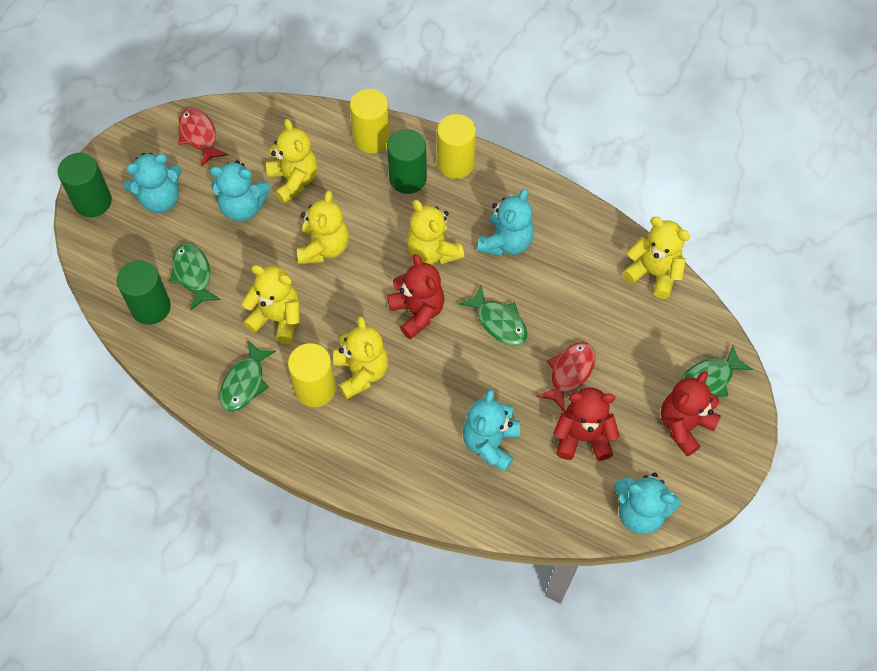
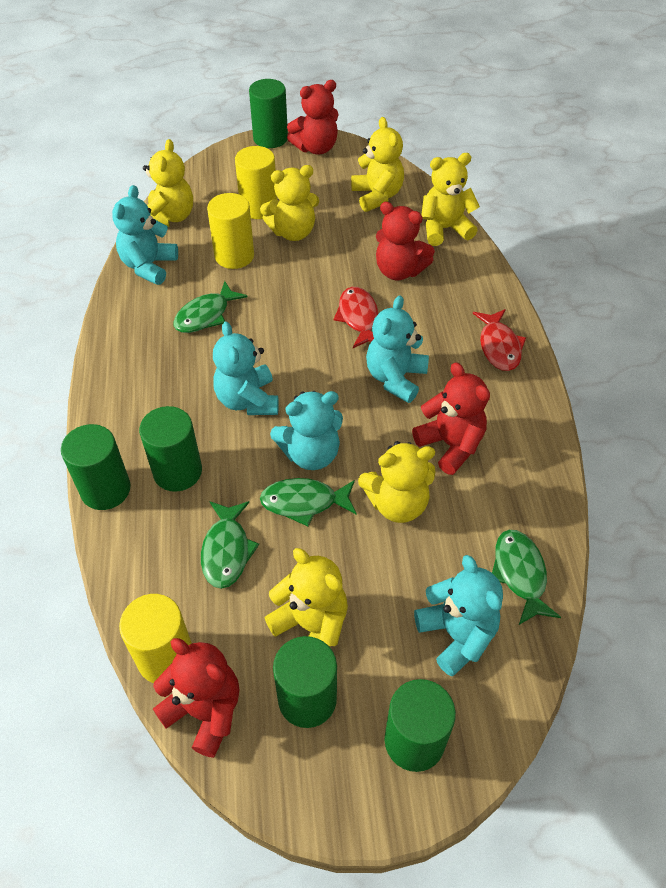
green cylinder: 3 -> 5
red teddy bear: 3 -> 4

